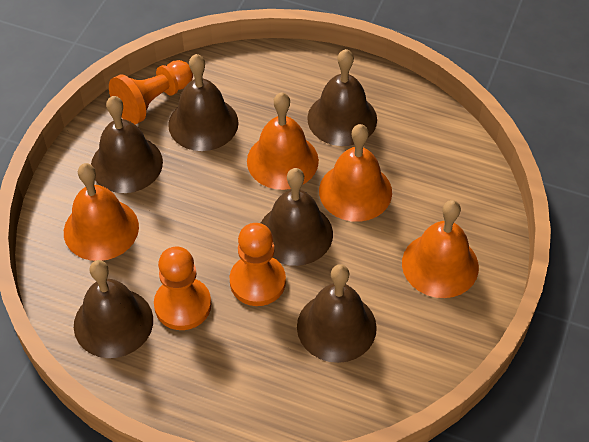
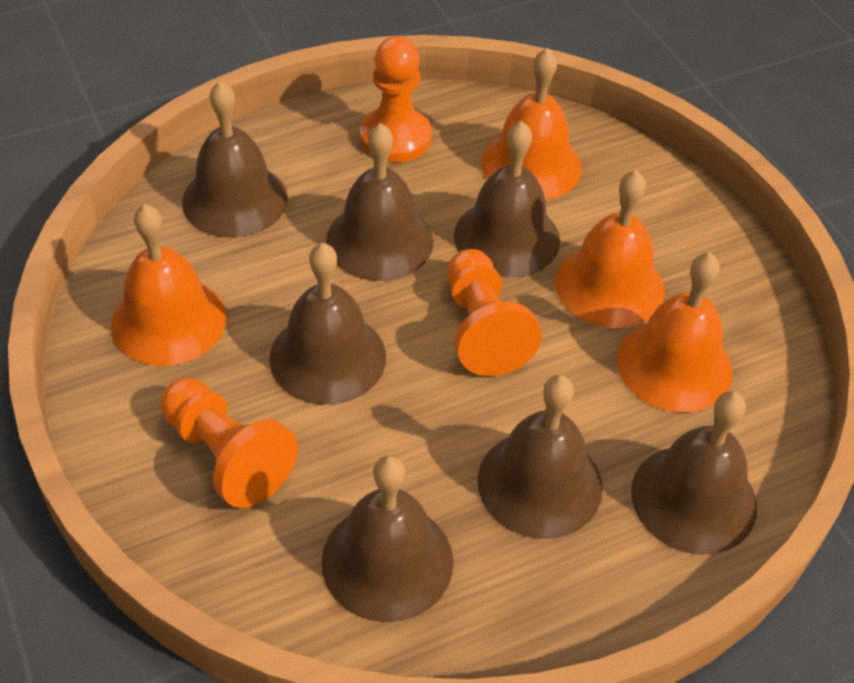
brown bell: 6 -> 7

